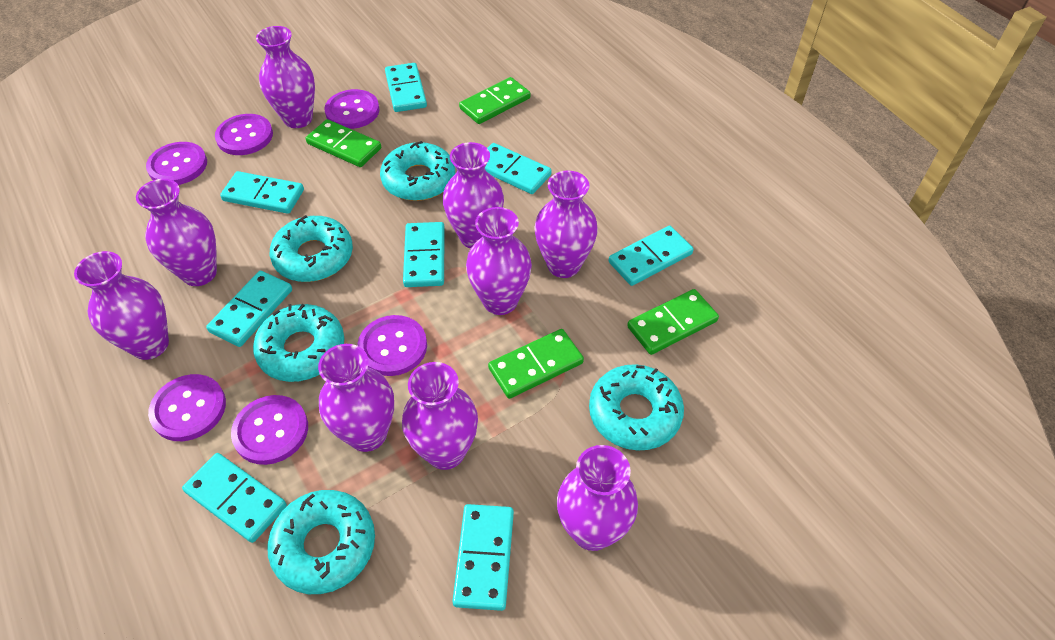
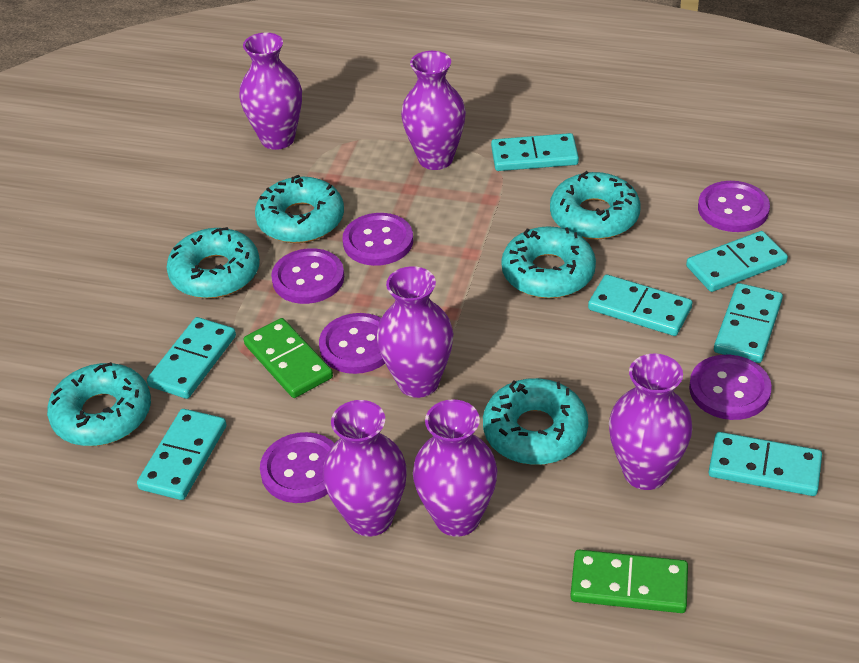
green domino: 4 -> 2
purple vase: 9 -> 6
turquoise domino: 8 -> 7
turquoise donut: 5 -> 6

